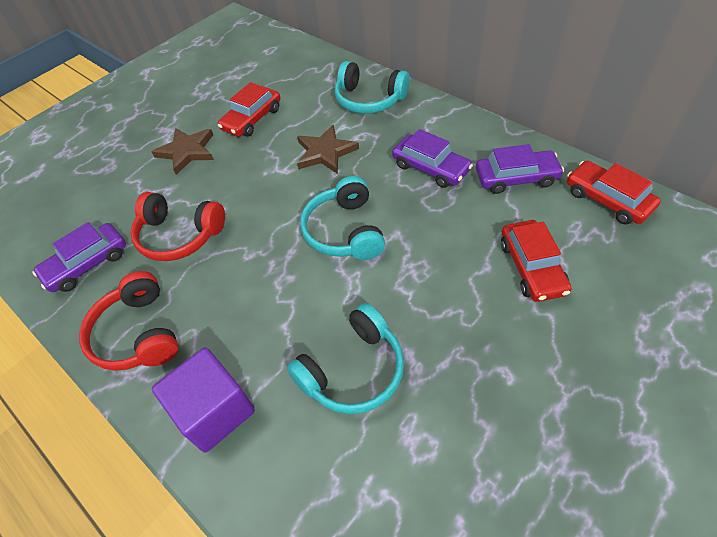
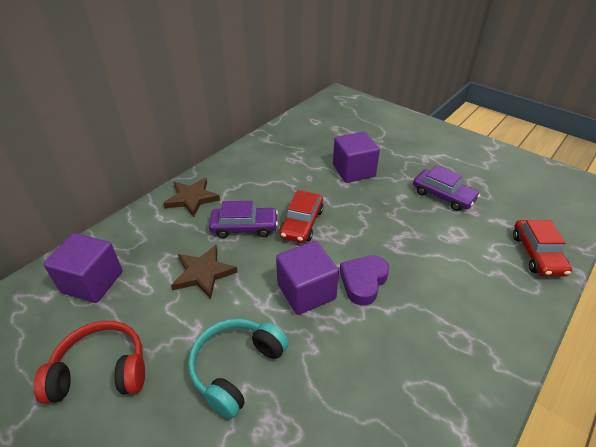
purple car: 3 -> 2
purple cube: 1 -> 3
purple heart: 0 -> 1
red car: 3 -> 2
red headphones: 2 -> 1
turquoise headphones: 3 -> 1

